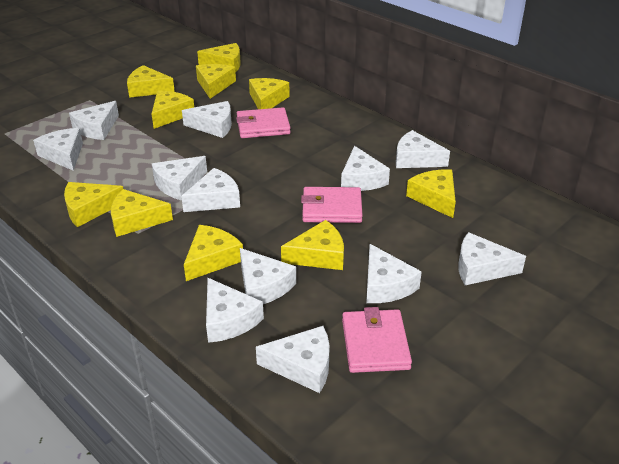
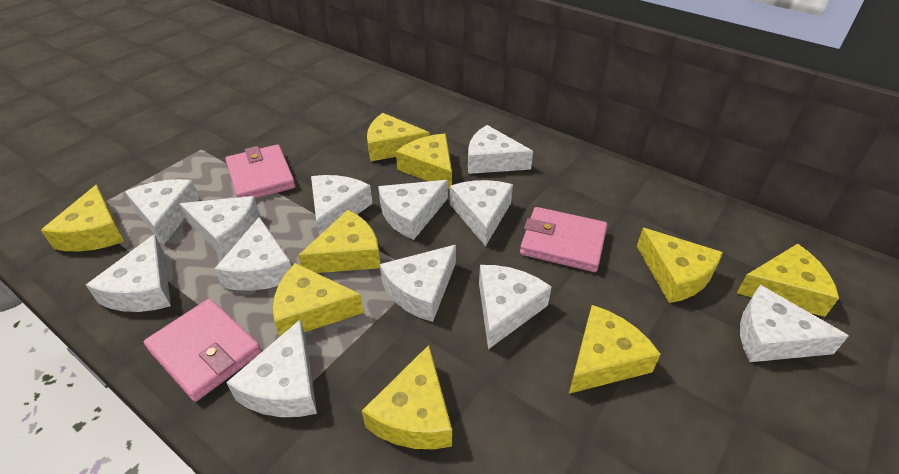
yellow cheese: 10 -> 9

